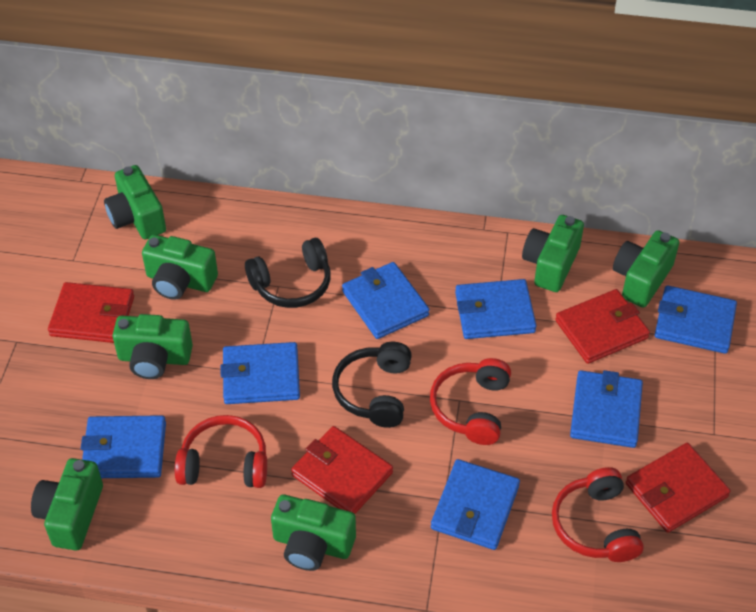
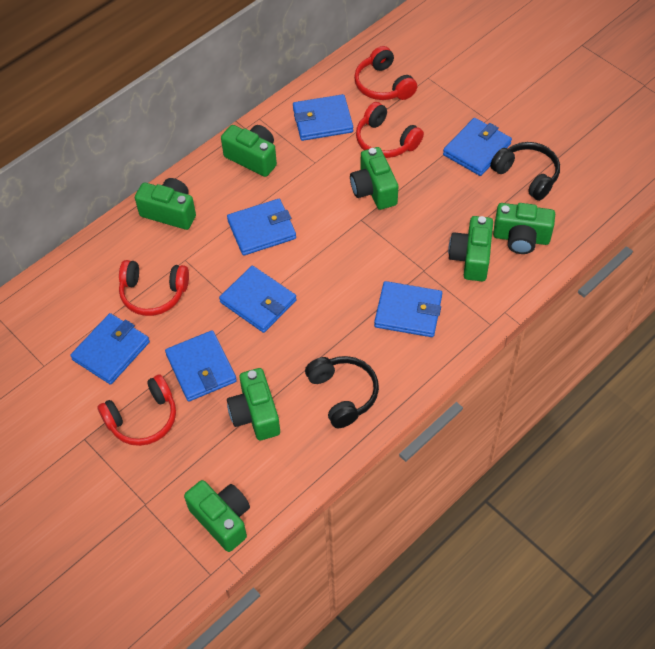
red headphones: 3 -> 4
red wallet: 4 -> 0

